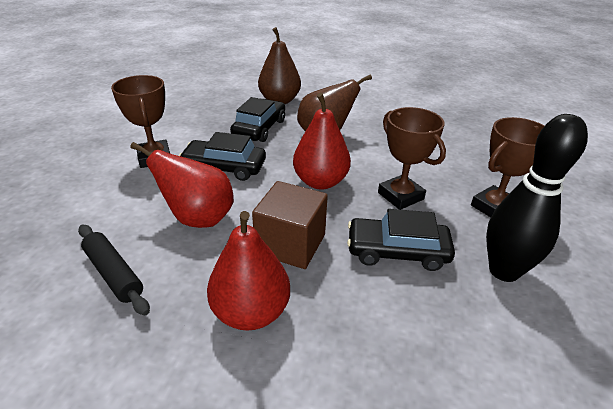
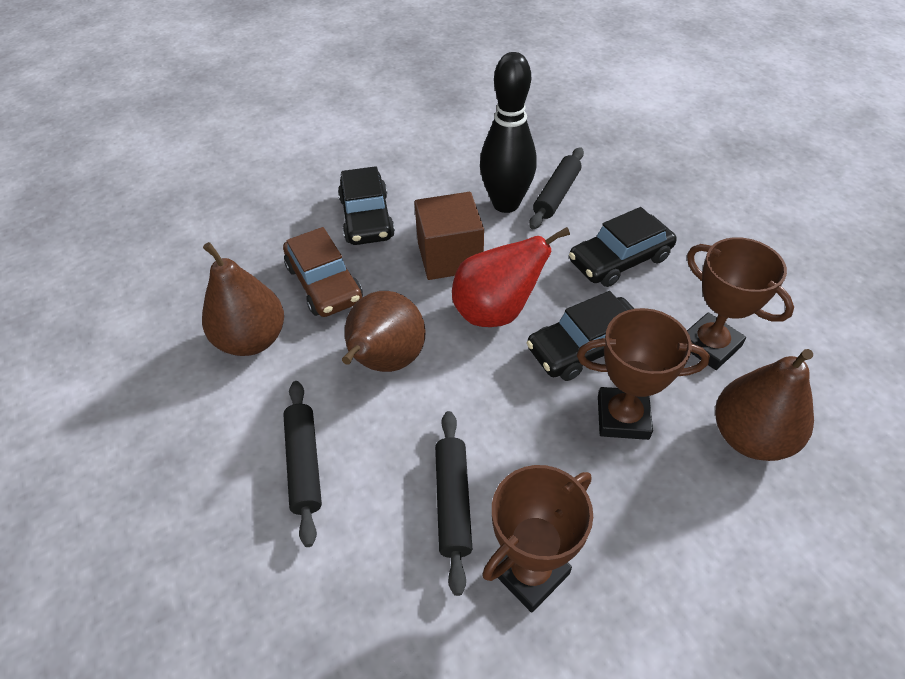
black rolling pin: 1 -> 3
brown car: 0 -> 1
brown pear: 2 -> 3
red pear: 3 -> 1

